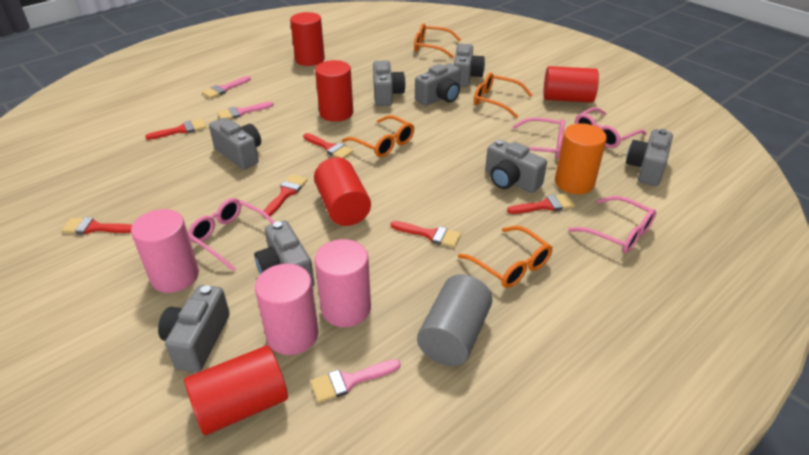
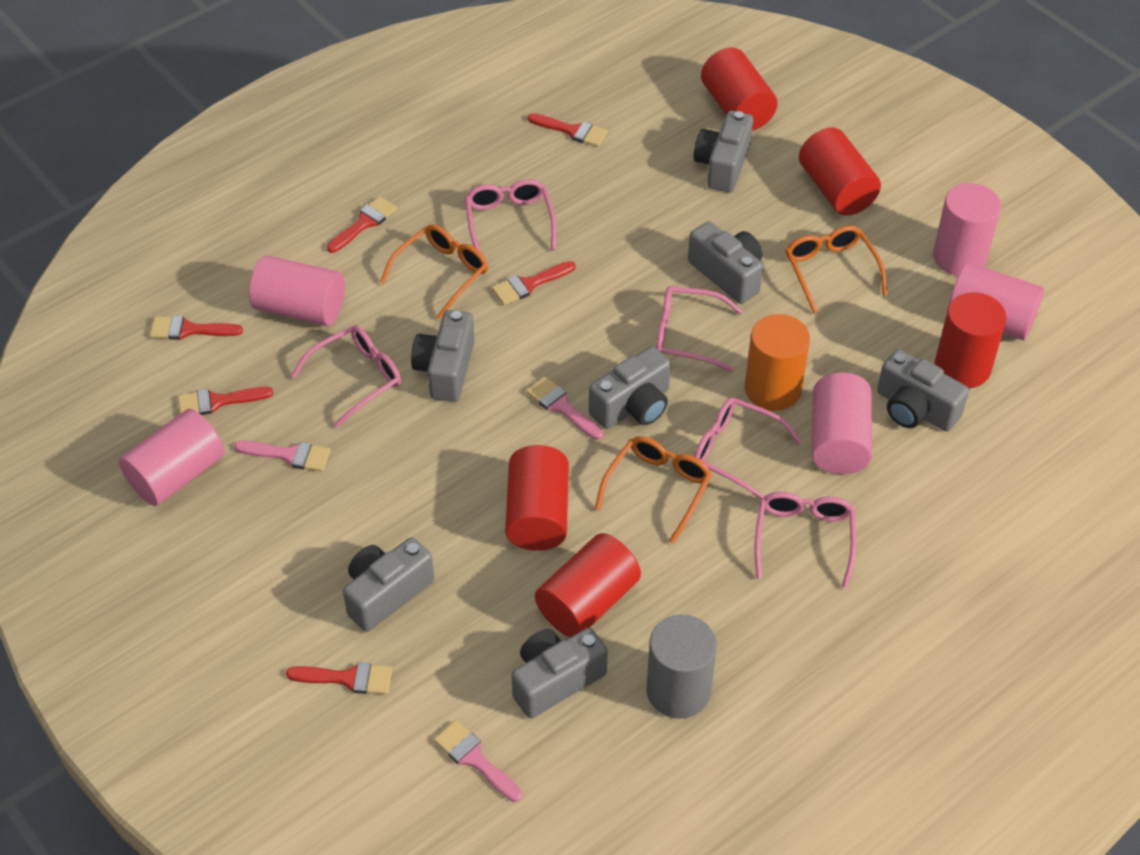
grey camera: 8 -> 7
orange glasses: 4 -> 3
pink cylinder: 3 -> 5
pink glasses: 4 -> 5

